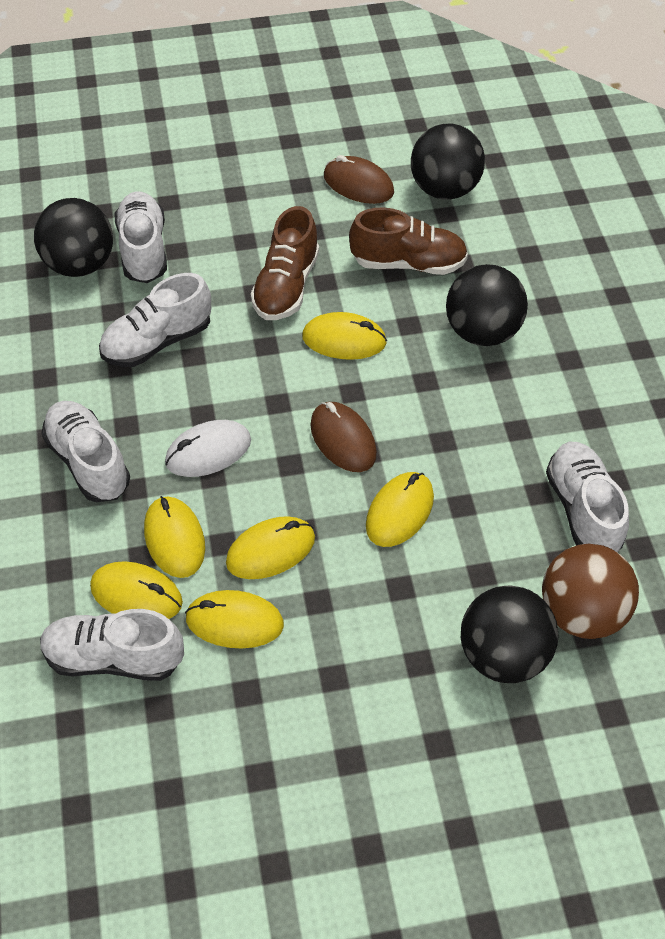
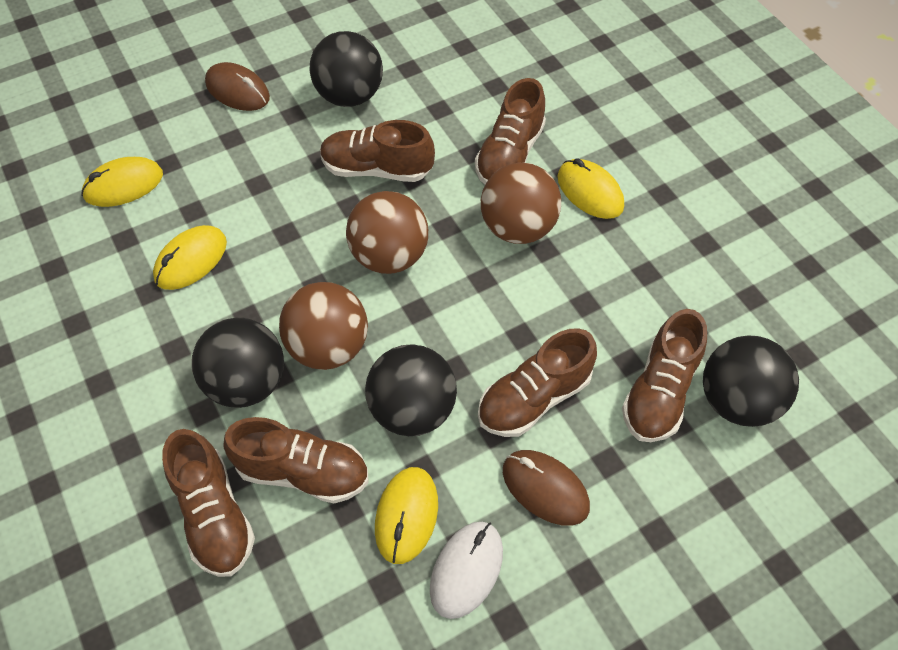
brown ball: 1 -> 3
brown shoe: 2 -> 6
white shoe: 5 -> 0
yellow mouse: 6 -> 4

